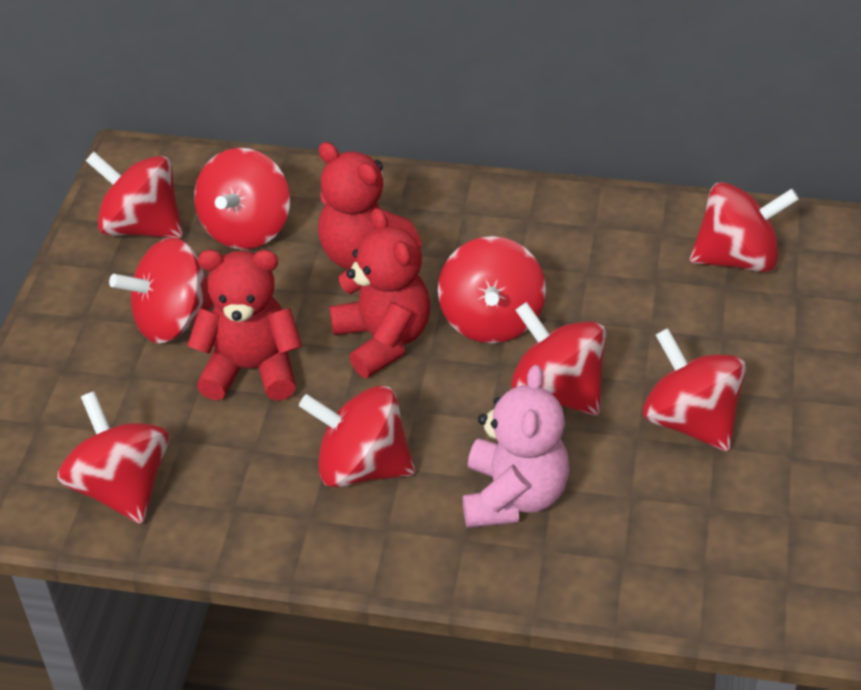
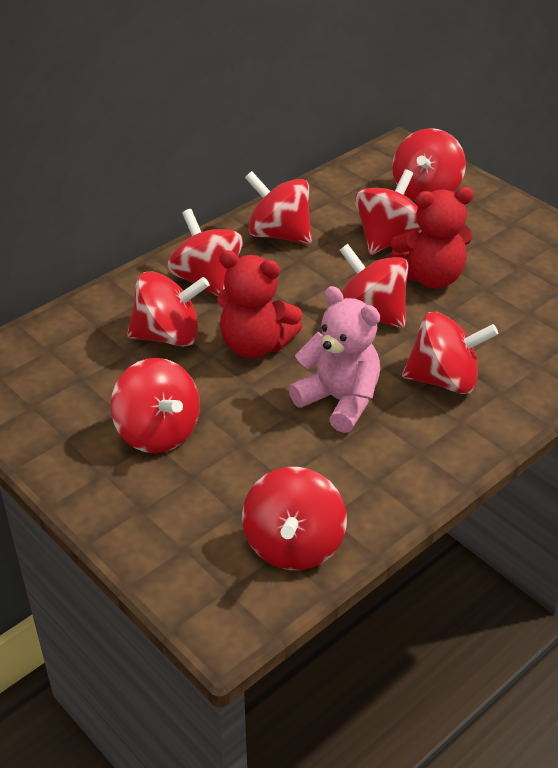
red teddy bear: 3 -> 2

